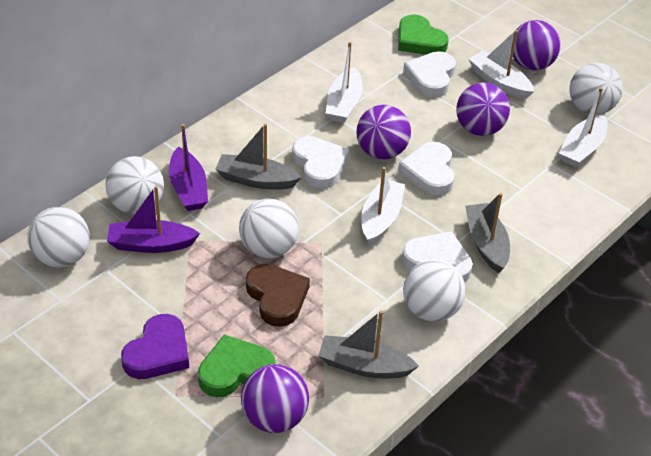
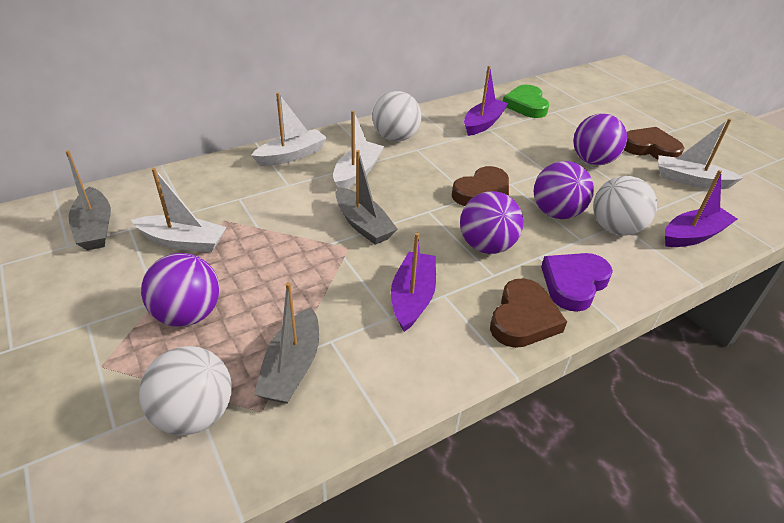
brown heart: 1 -> 3
green heart: 2 -> 1
purple boat: 2 -> 3
white ball: 5 -> 3
white heart: 4 -> 0

